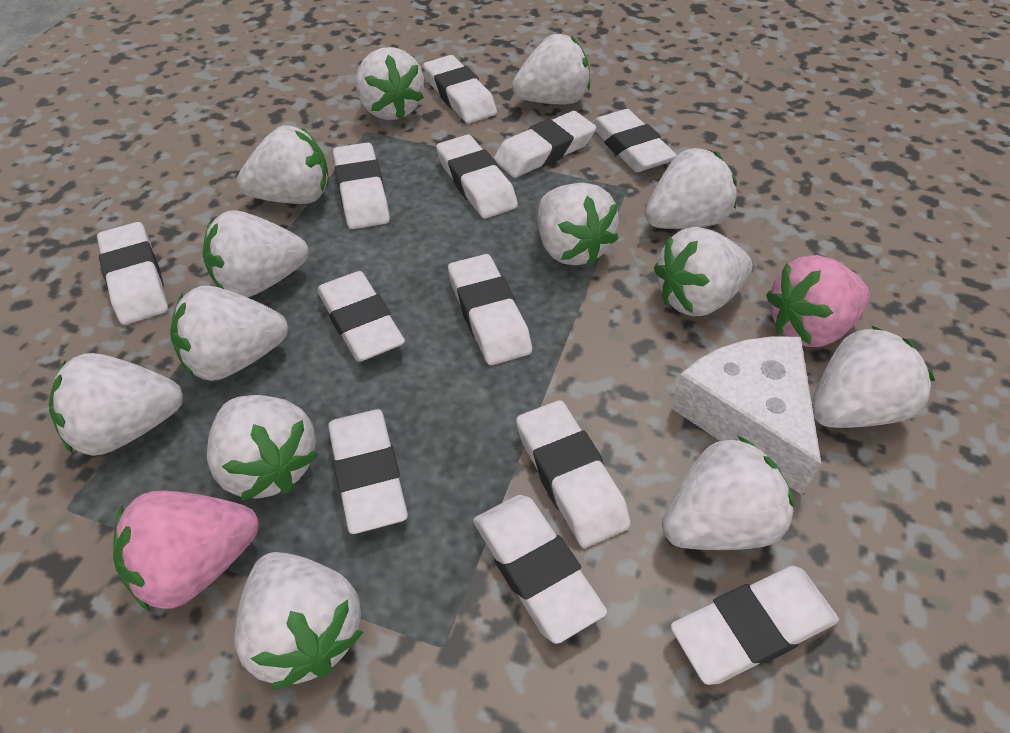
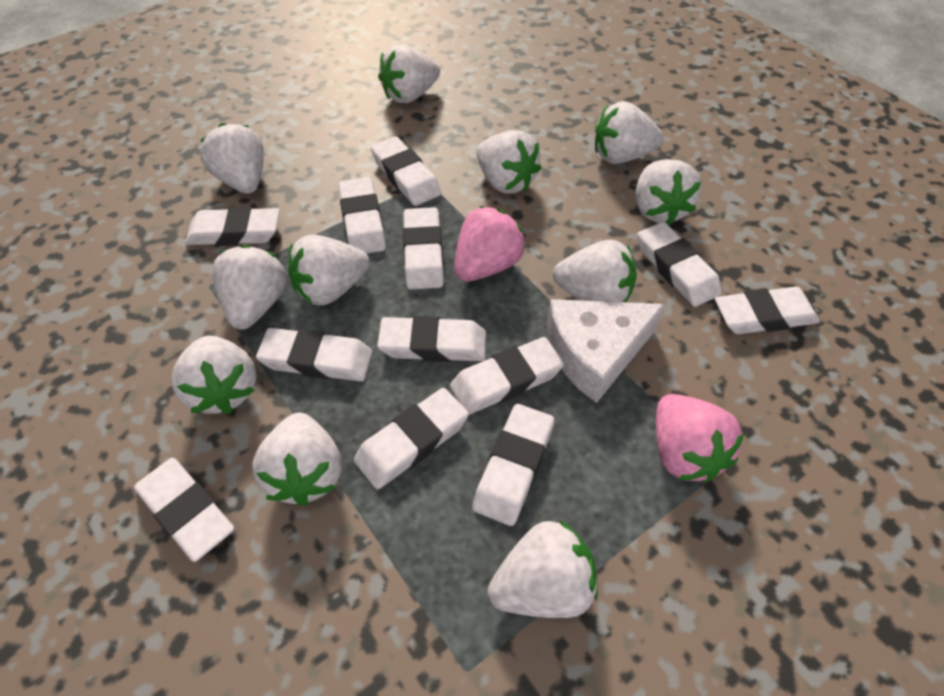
white strawberry: 13 -> 11

